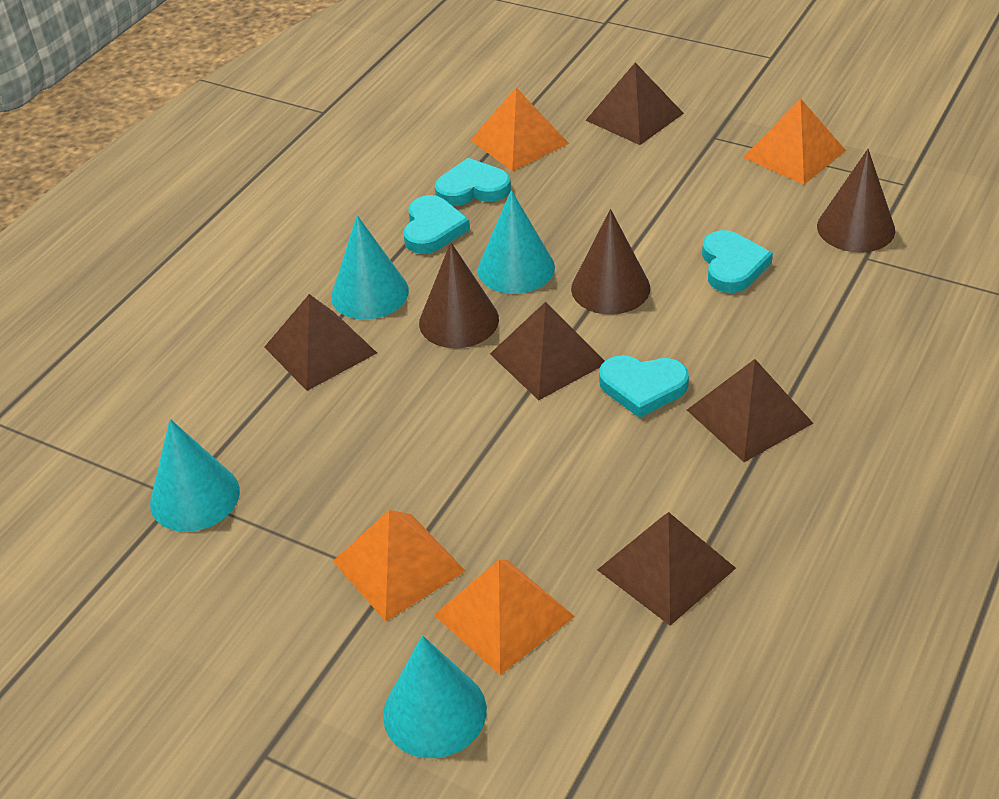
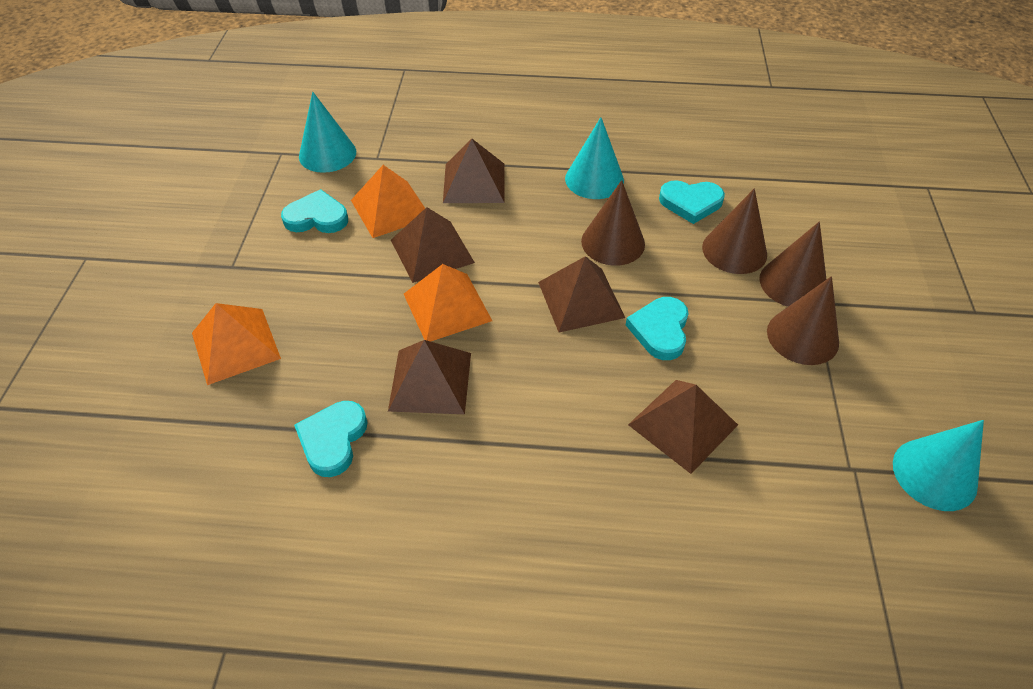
brown cone: 3 -> 4
orange pyramid: 4 -> 3
turquoise cone: 4 -> 3

